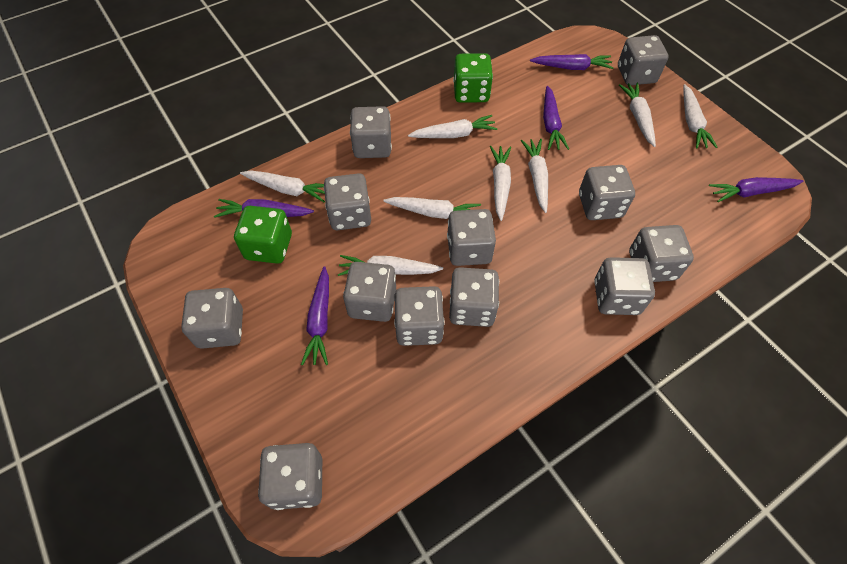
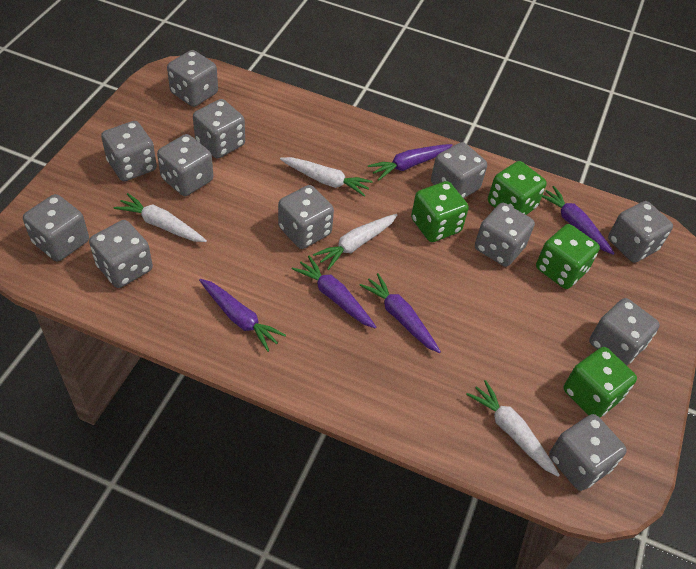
green dice: 2 -> 4
white carrot: 8 -> 4

